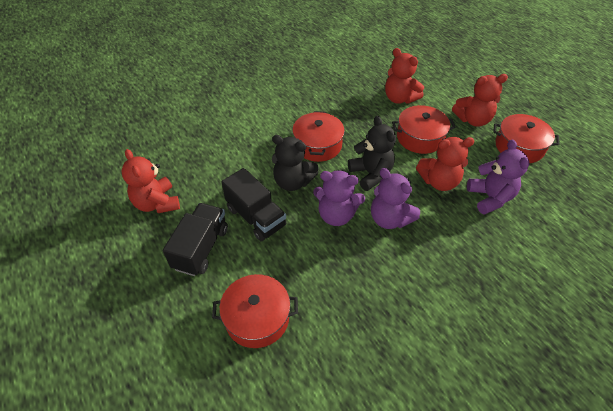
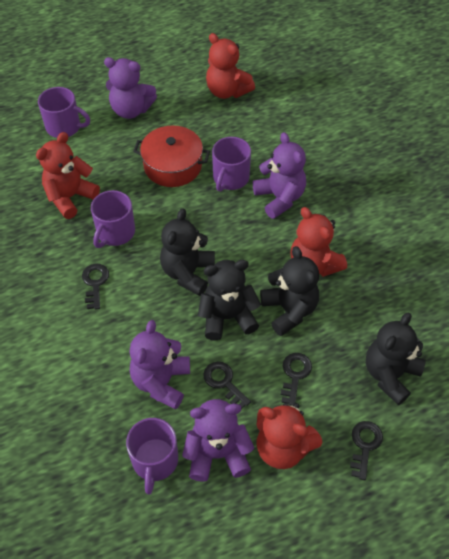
black key: 0 -> 4
black teddy bear: 2 -> 4
black truck: 2 -> 0
purple mug: 0 -> 4
purple teddy bear: 3 -> 4
red pot: 4 -> 1

